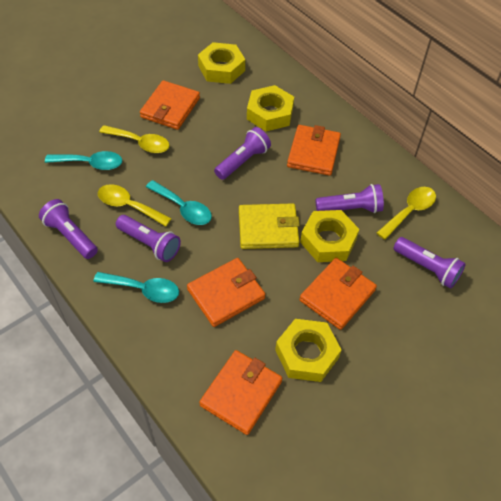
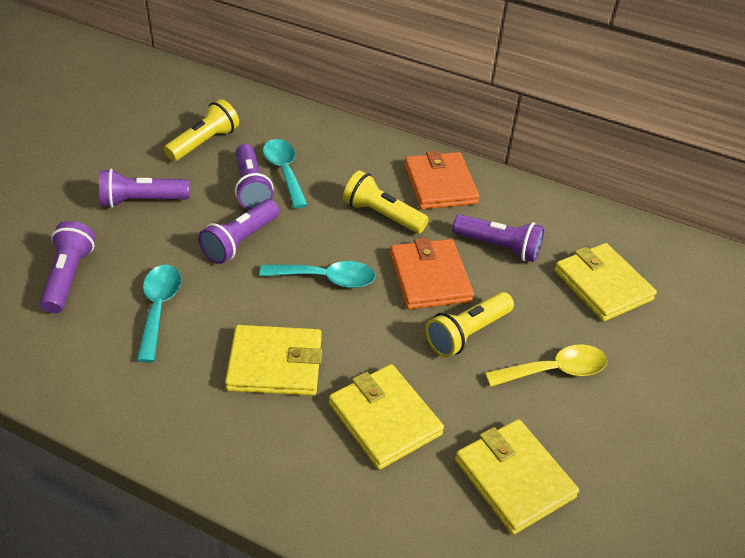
orange wallet: 5 -> 2
yellow flashlight: 0 -> 3
yellow nut: 4 -> 0
yellow spoon: 3 -> 1
yellow wallet: 1 -> 4

